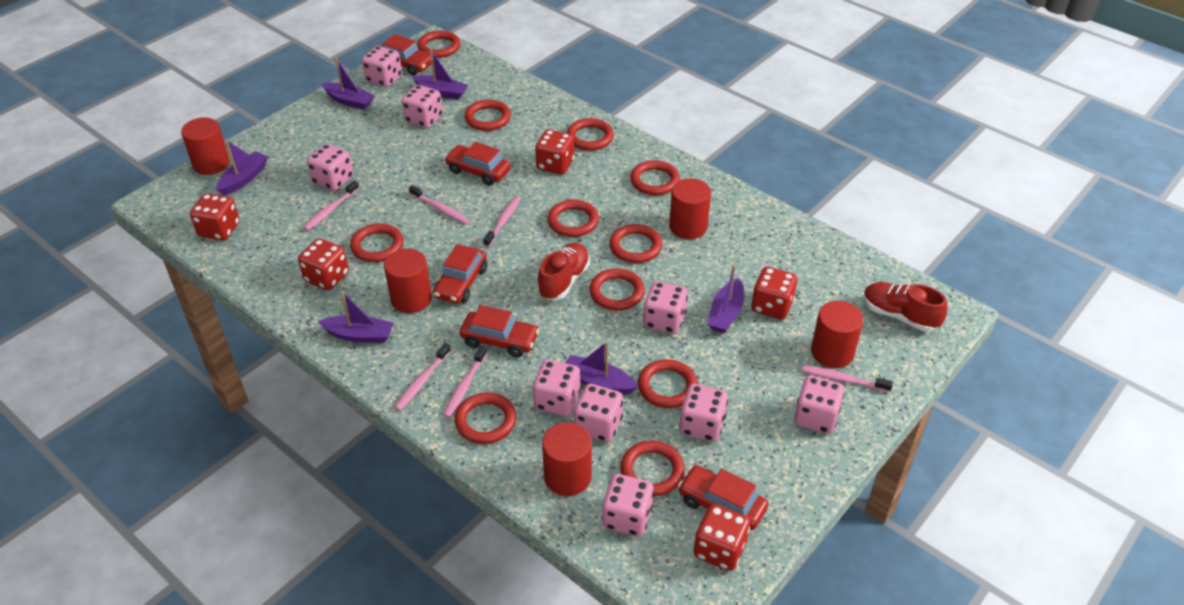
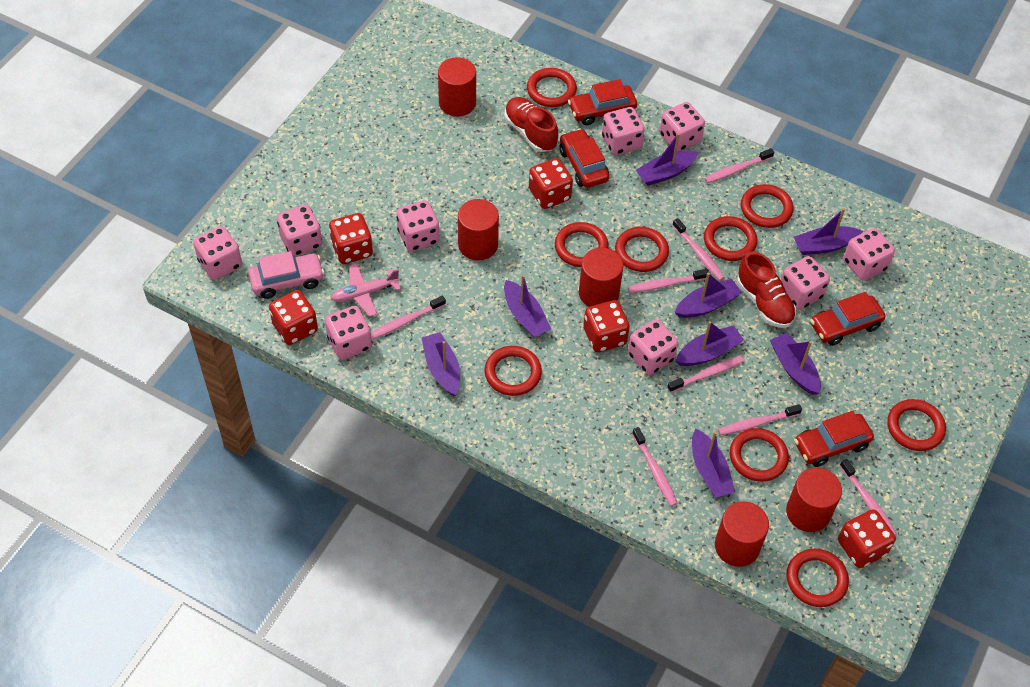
pink car: 0 -> 1
pink plane: 0 -> 1
pink toothbrush: 6 -> 8
purple boat: 6 -> 8
red car: 5 -> 4
red ring: 11 -> 9

